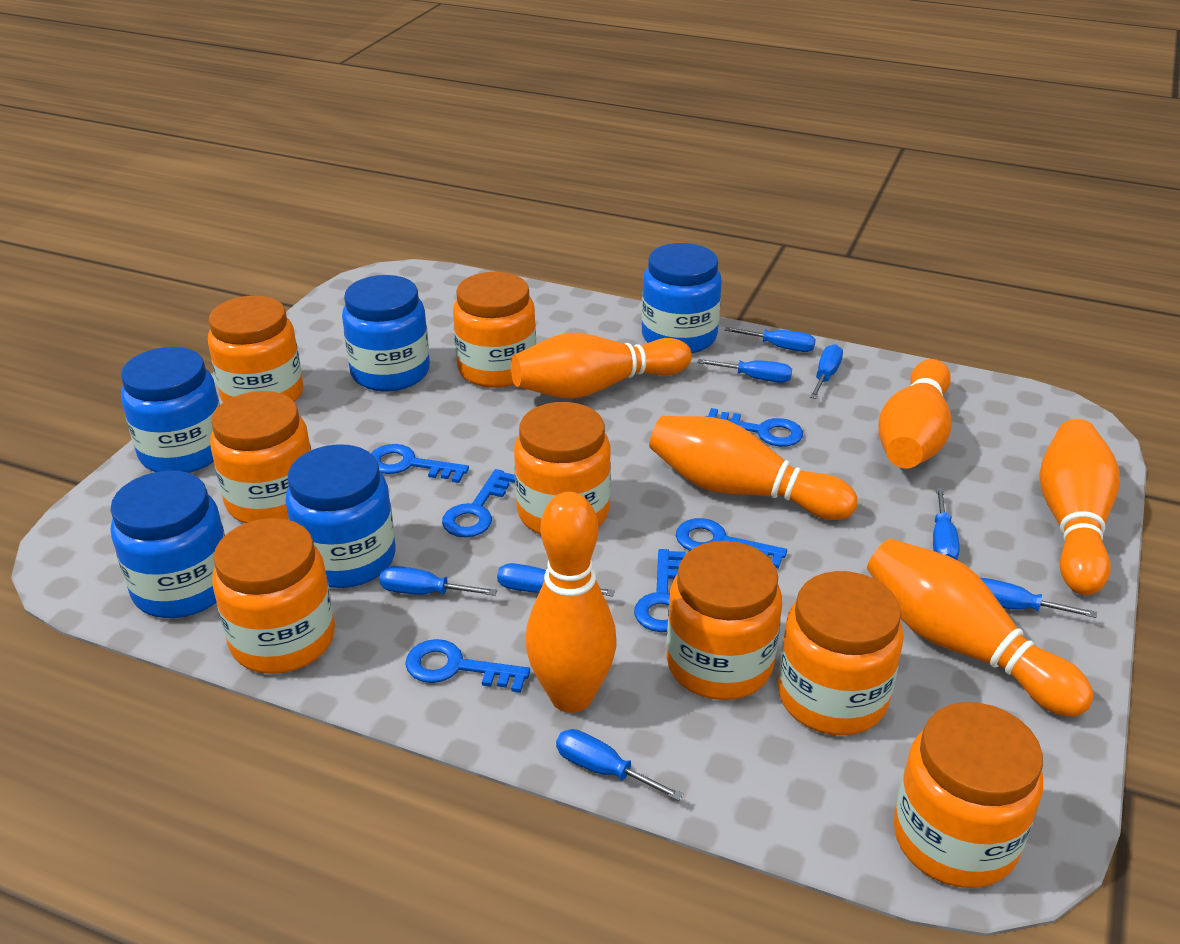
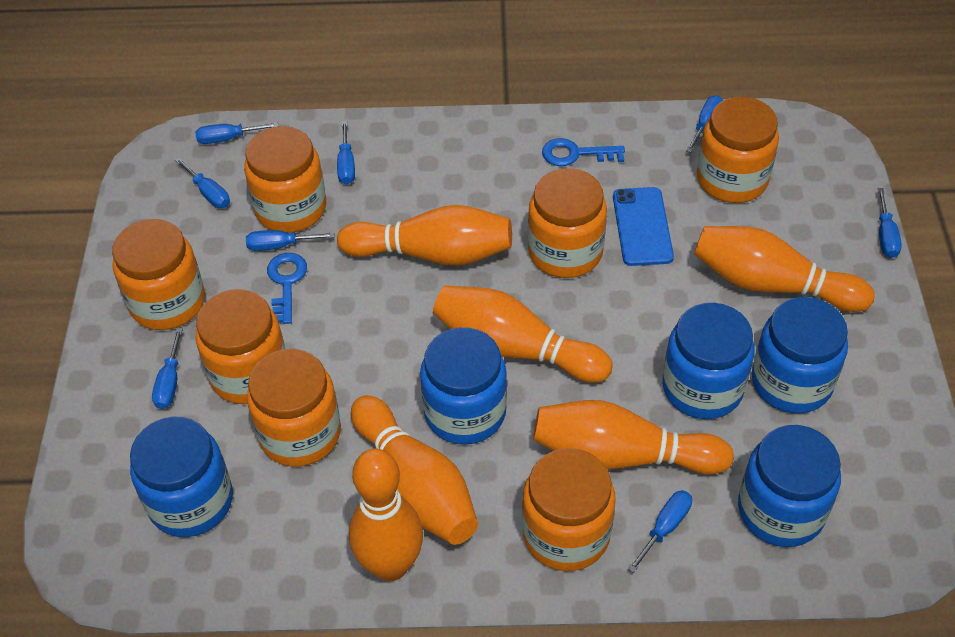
blue key: 6 -> 2
blue phone: 0 -> 1
orange jar: 8 -> 7

